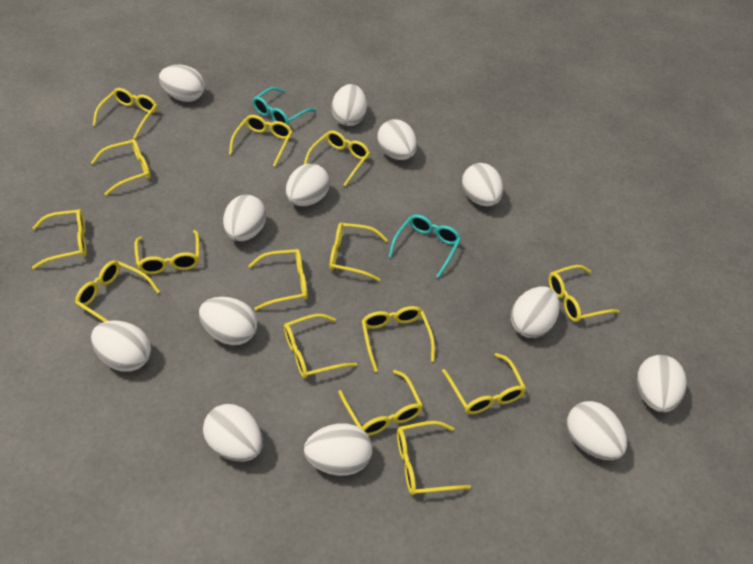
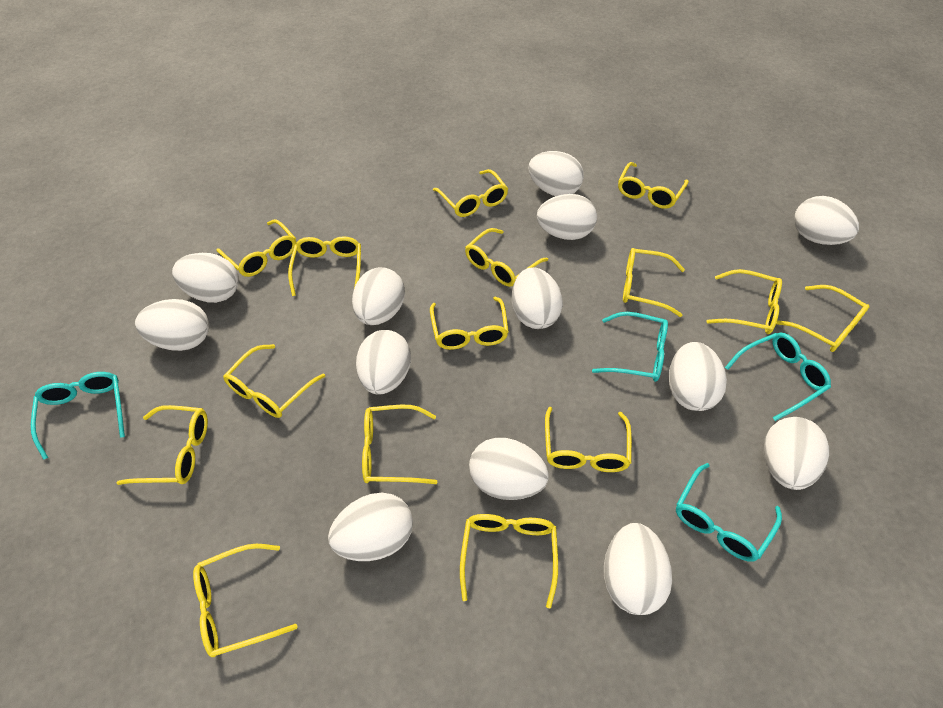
turquoise glasses: 2 -> 4

